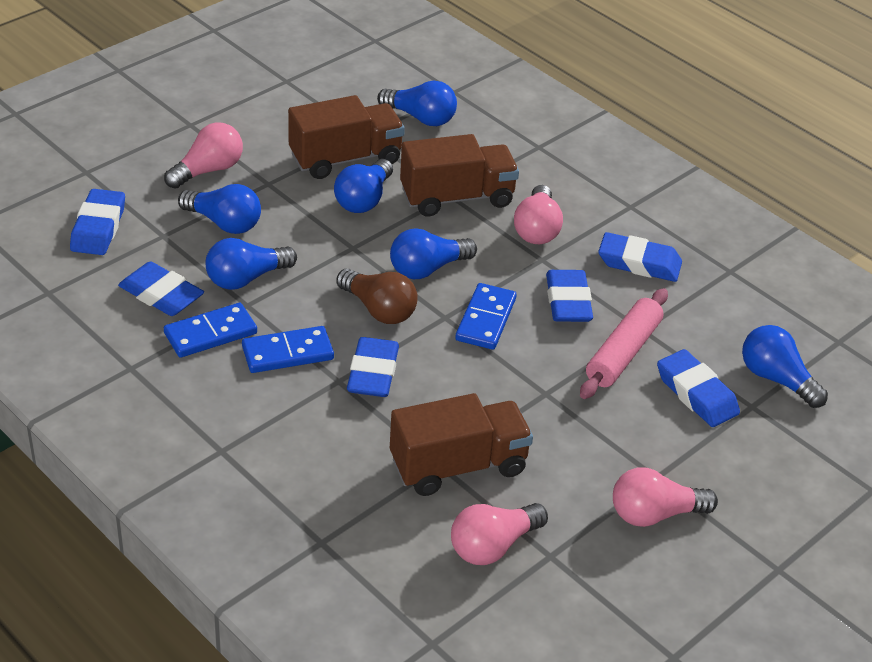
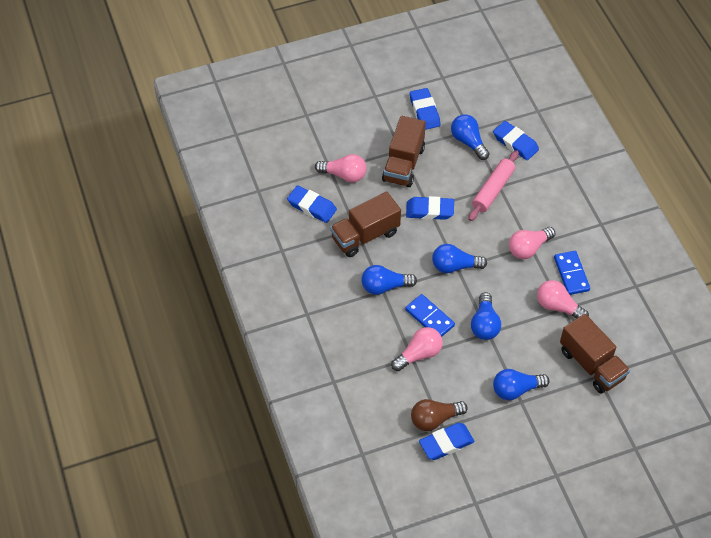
blue domino: 3 -> 2
blue eraser: 6 -> 5
blue light bulb: 6 -> 5

